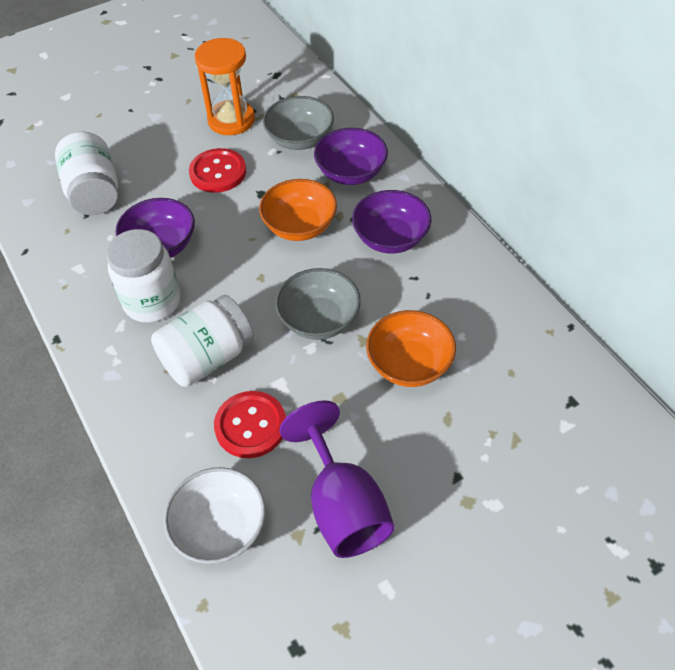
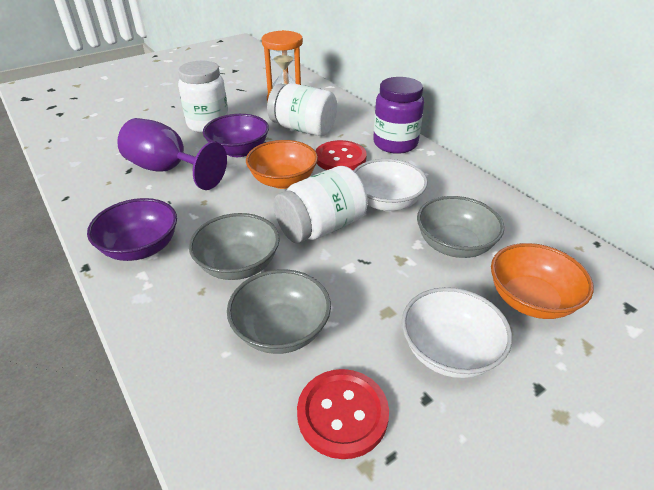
grey bowl: 2 -> 3
purple bowl: 3 -> 2
purple jar: 0 -> 1
white bowl: 1 -> 2

